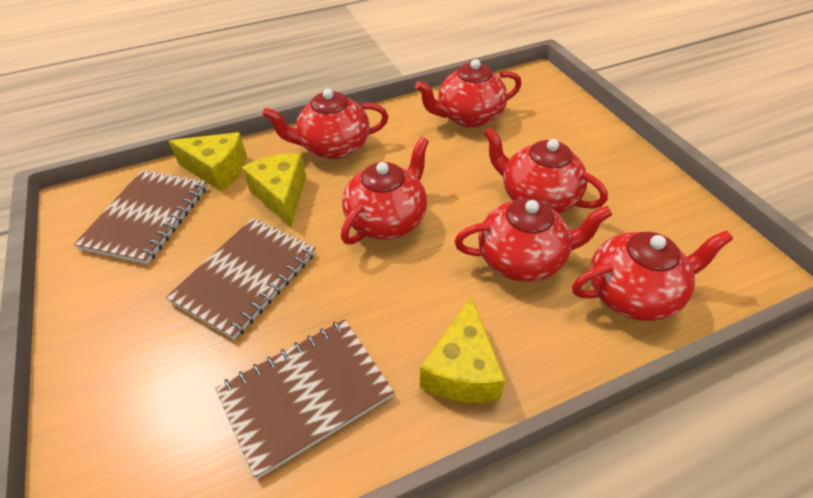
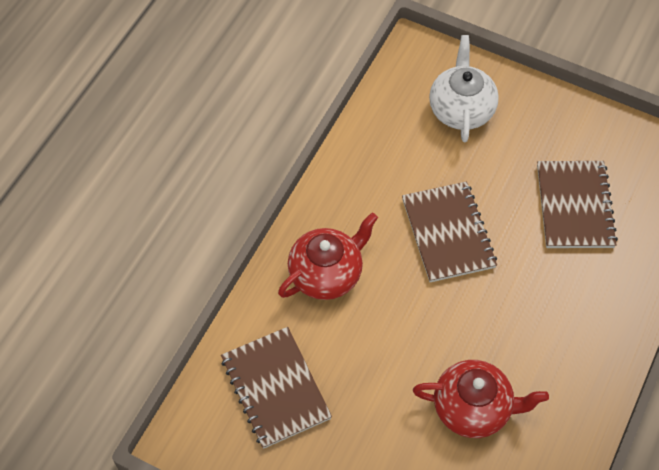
red teapot: 6 -> 2
white teapot: 0 -> 1
yellow cheese: 3 -> 0

